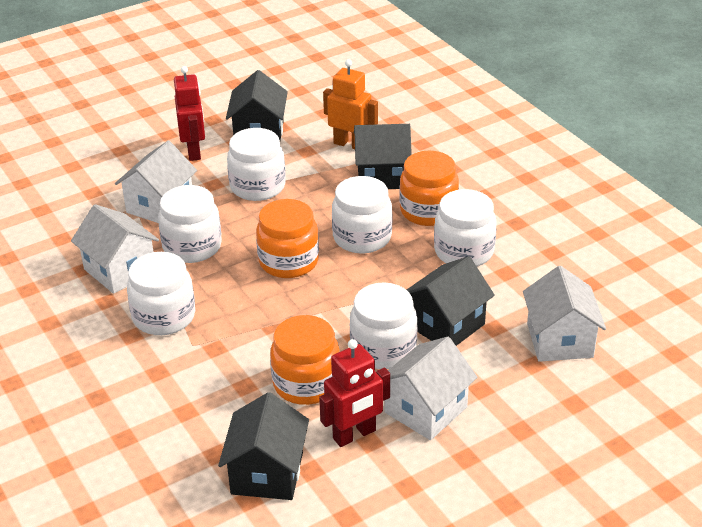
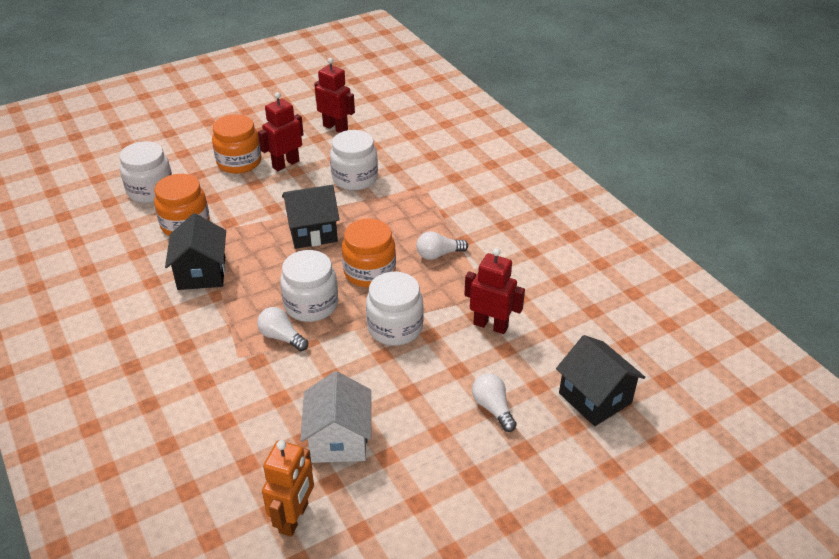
black house: 4 -> 3
red robot: 2 -> 3
white house: 4 -> 1
white jar: 6 -> 4
white light bulb: 0 -> 3

